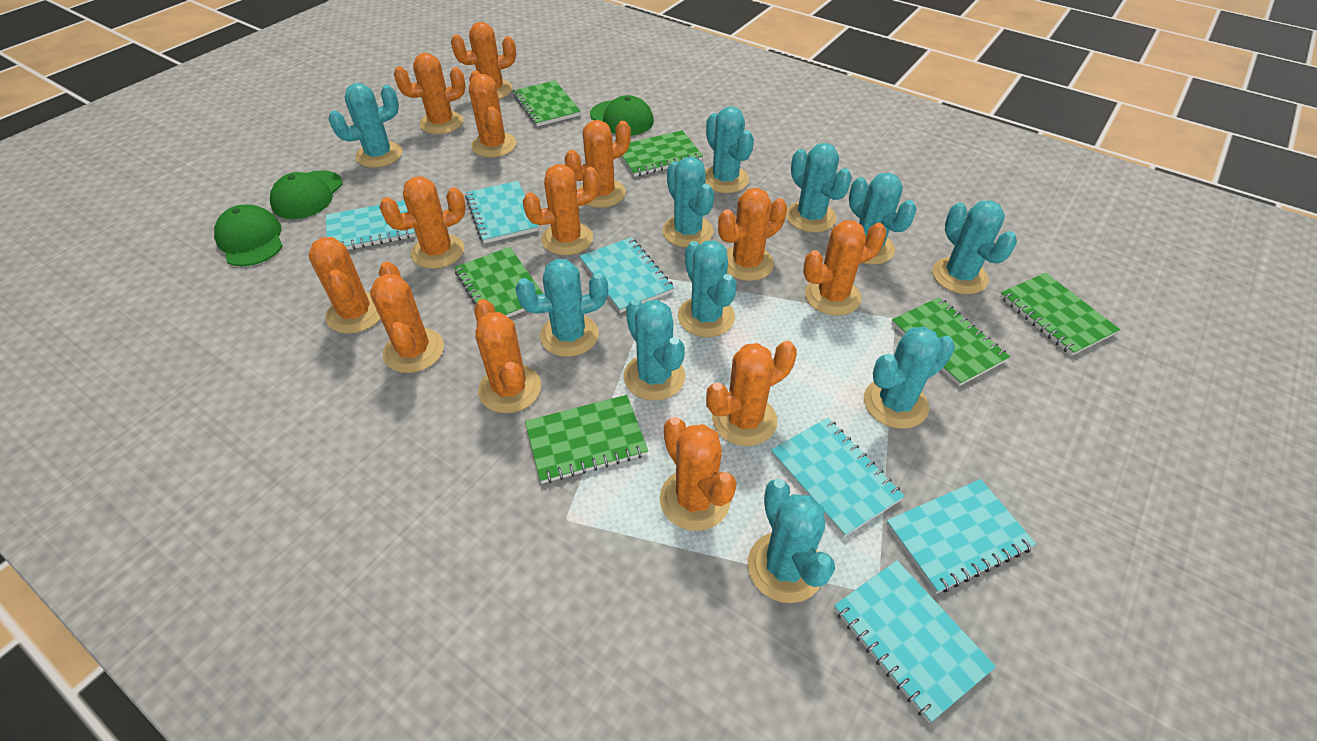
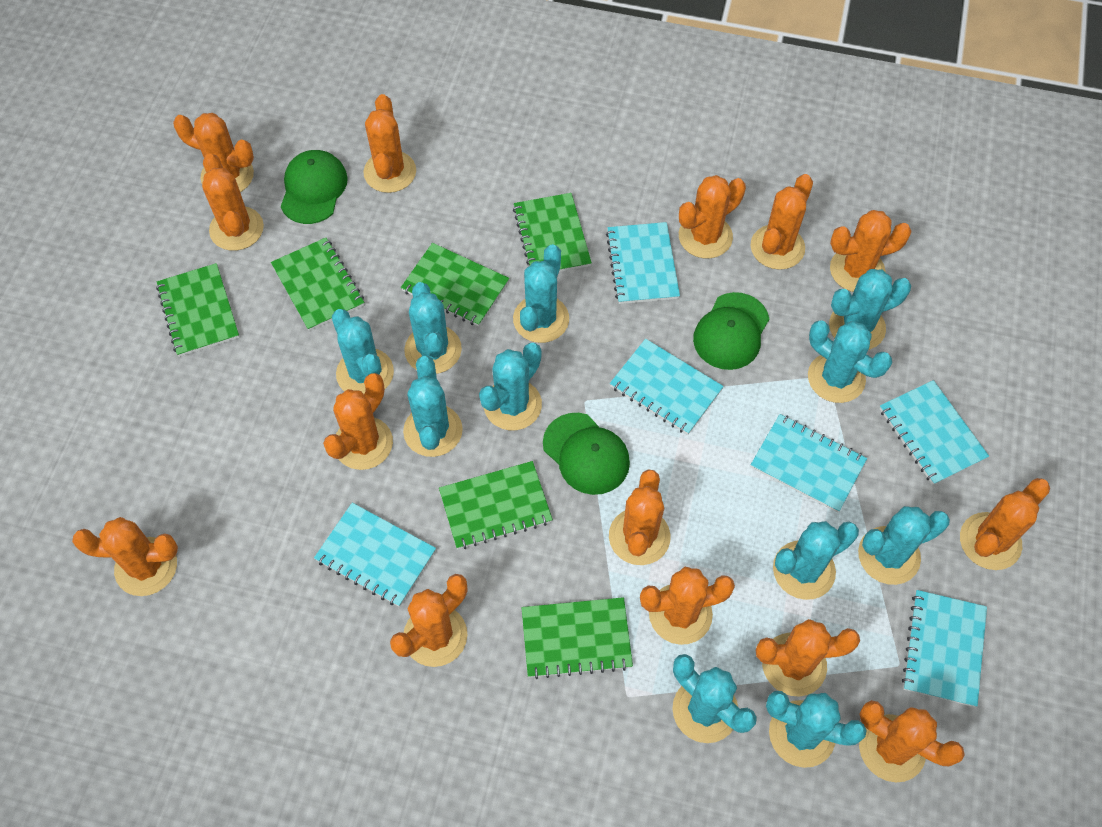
orange cactus: 13 -> 14

